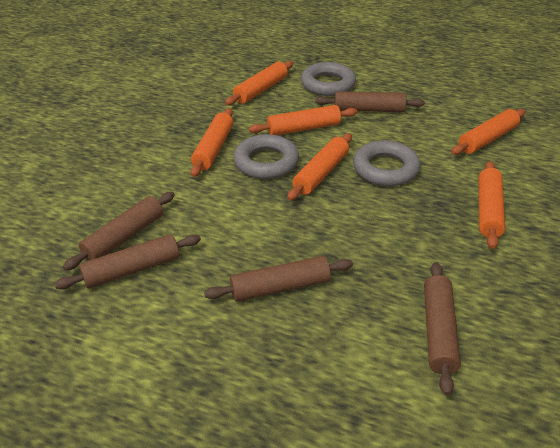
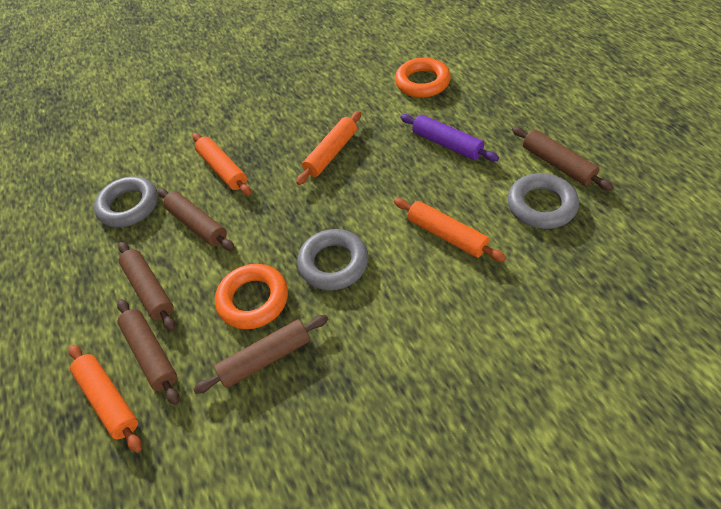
orange ring: 0 -> 2
orange rolling pin: 6 -> 4
purple rolling pin: 0 -> 1

